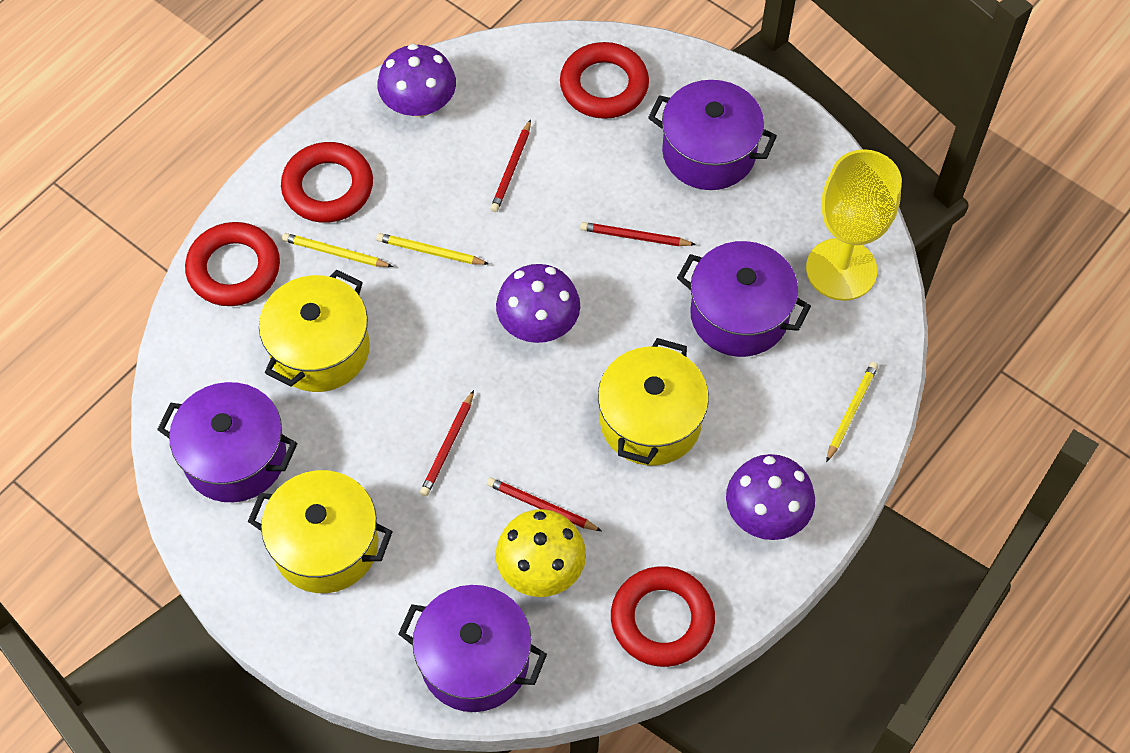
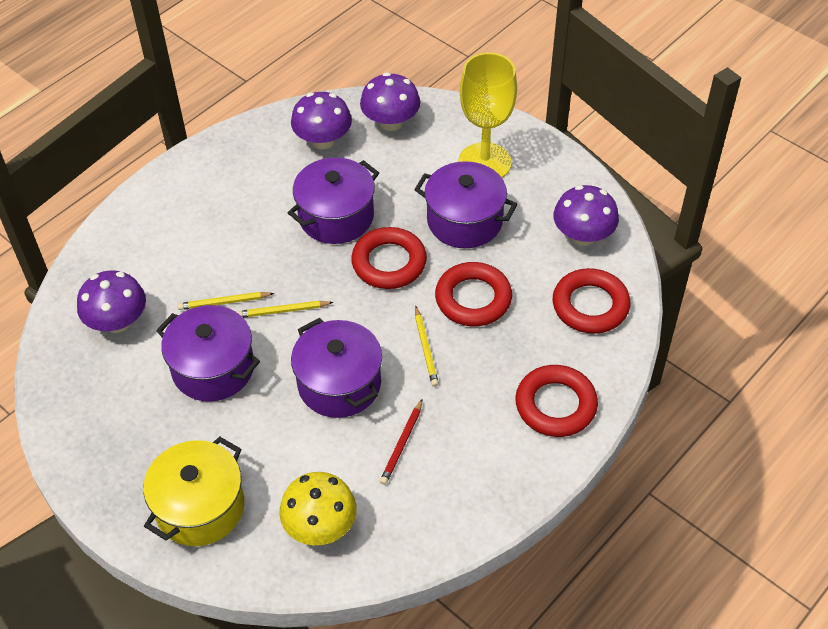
purple mushroom: 3 -> 4
red pencil: 4 -> 1
yellow pot: 3 -> 1

